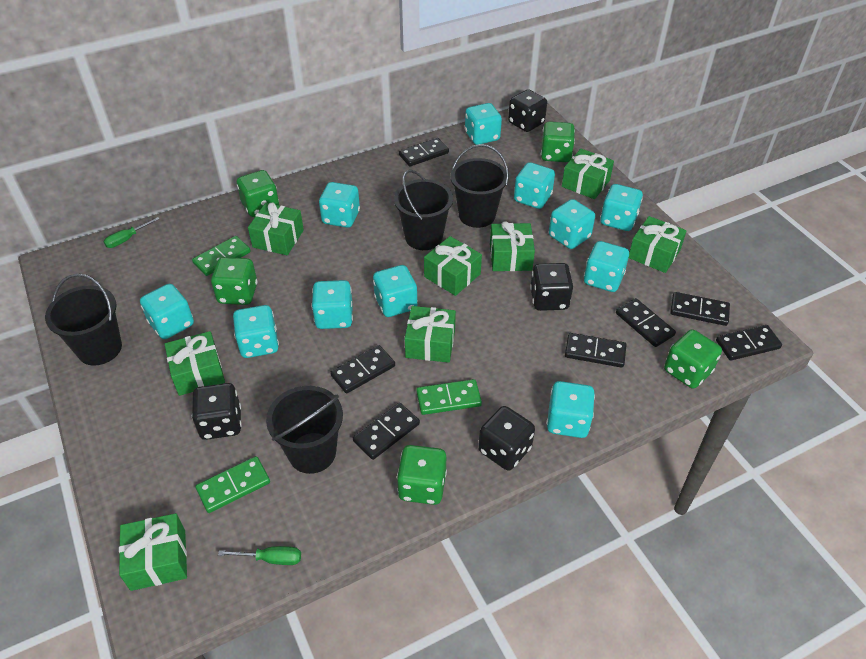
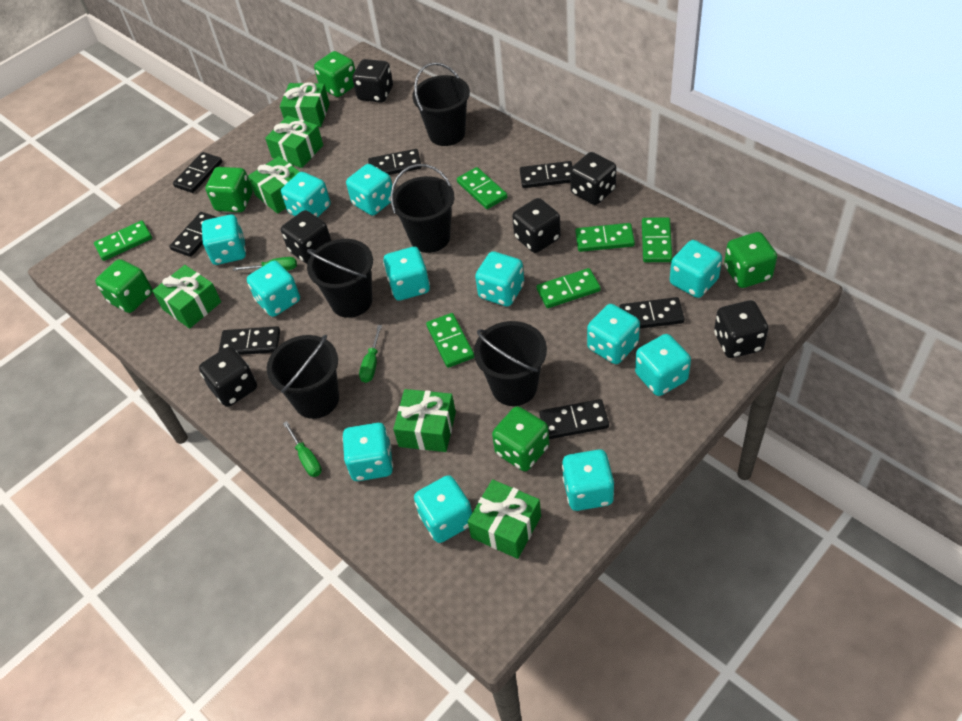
black bucket: 4 -> 5
black dice: 4 -> 6
green domino: 3 -> 6
green gift: 8 -> 6
green screwdriver: 2 -> 3
turquoise dice: 11 -> 12

